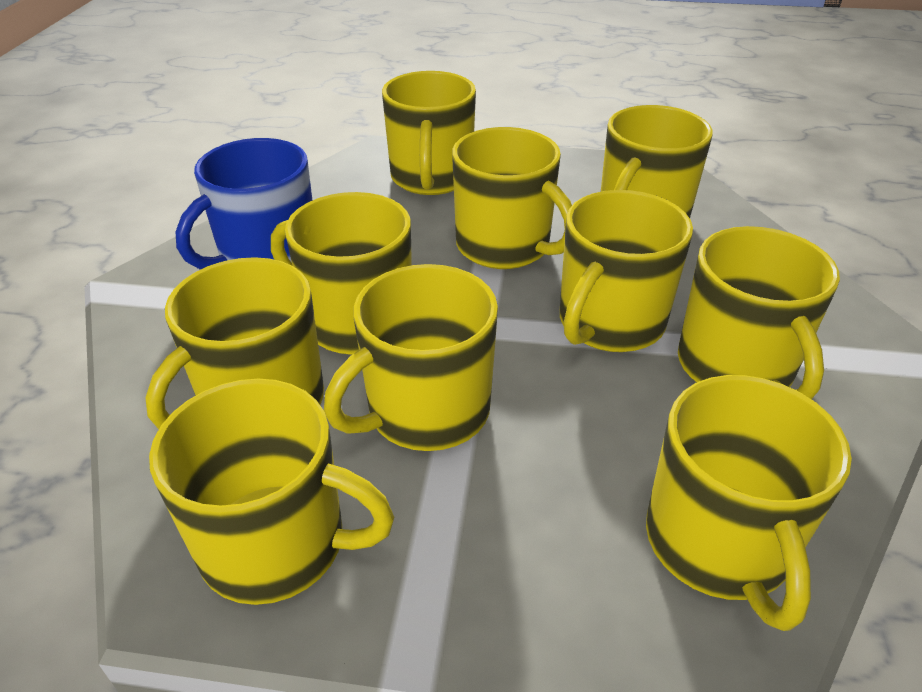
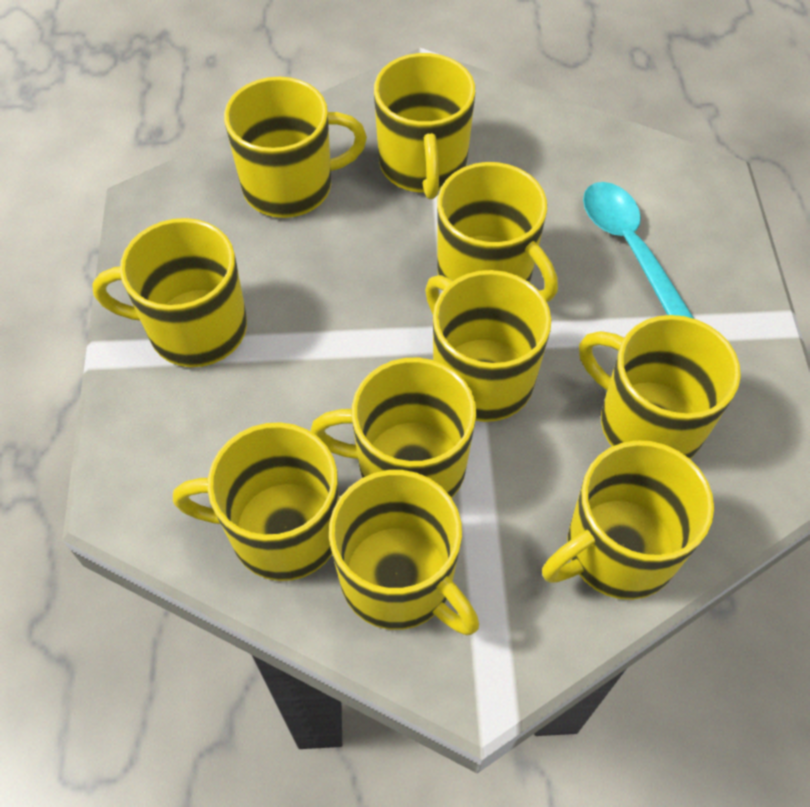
blue mug: 1 -> 0
turquoise spoon: 0 -> 1

